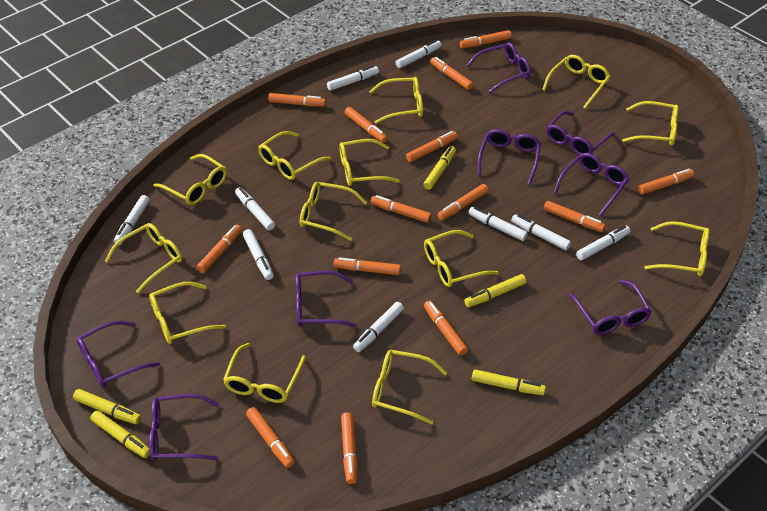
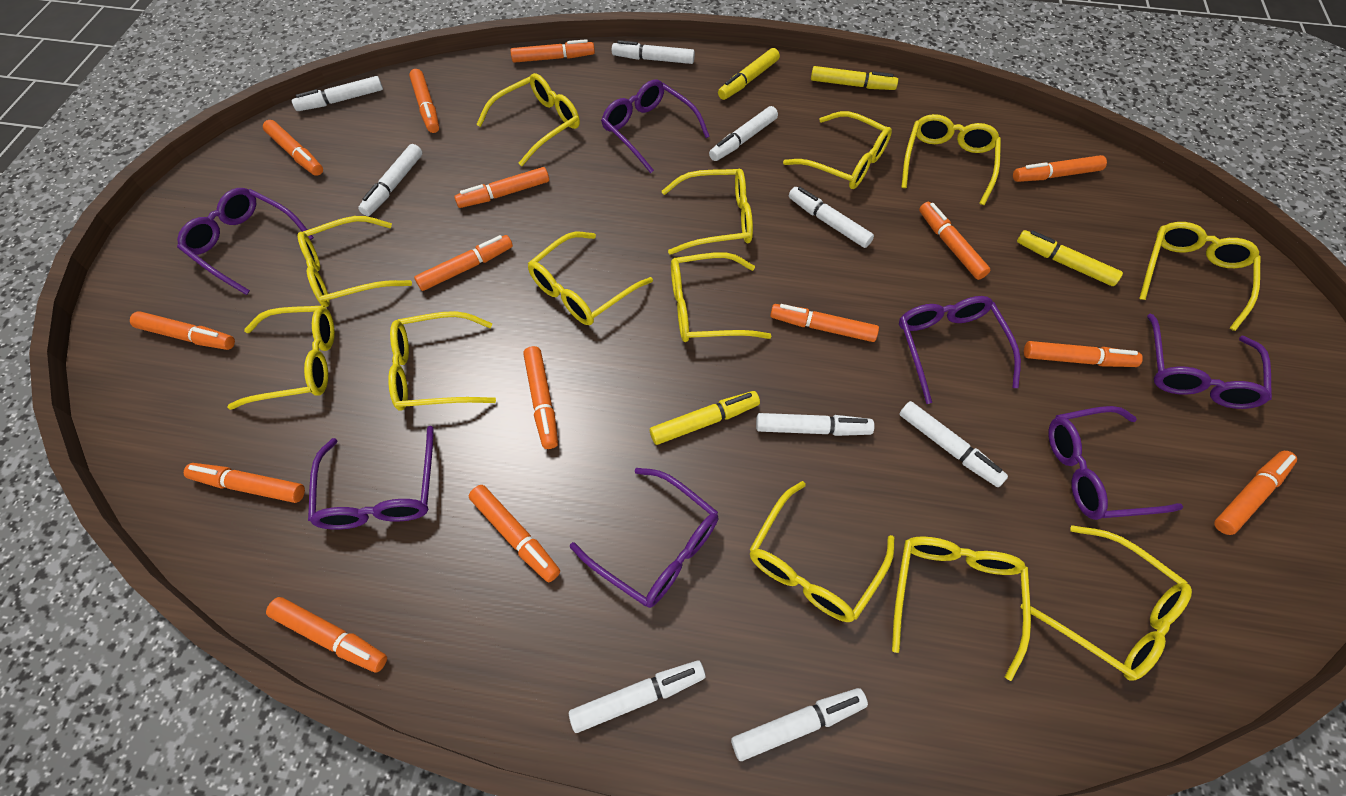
orange marker: 14 -> 15
purple glasses: 8 -> 7
yellow marker: 5 -> 4

